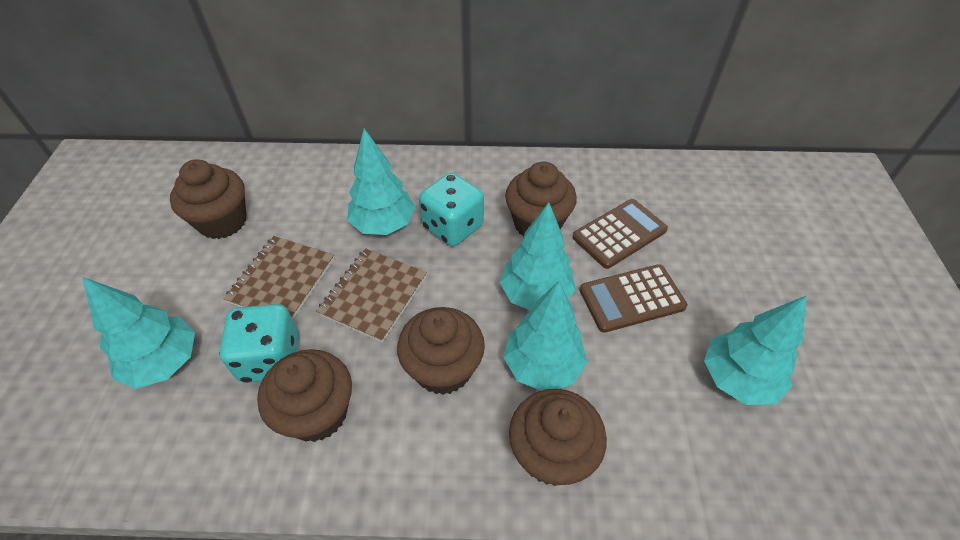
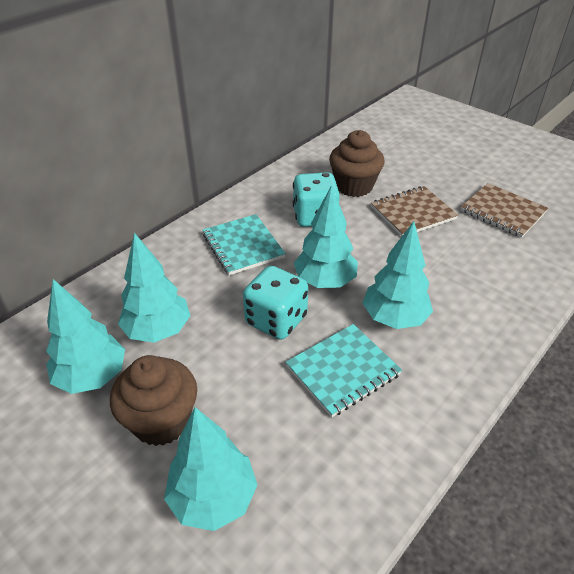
brown calculator: 2 -> 0
brown cupcake: 5 -> 2
turquoise notebook: 0 -> 2

